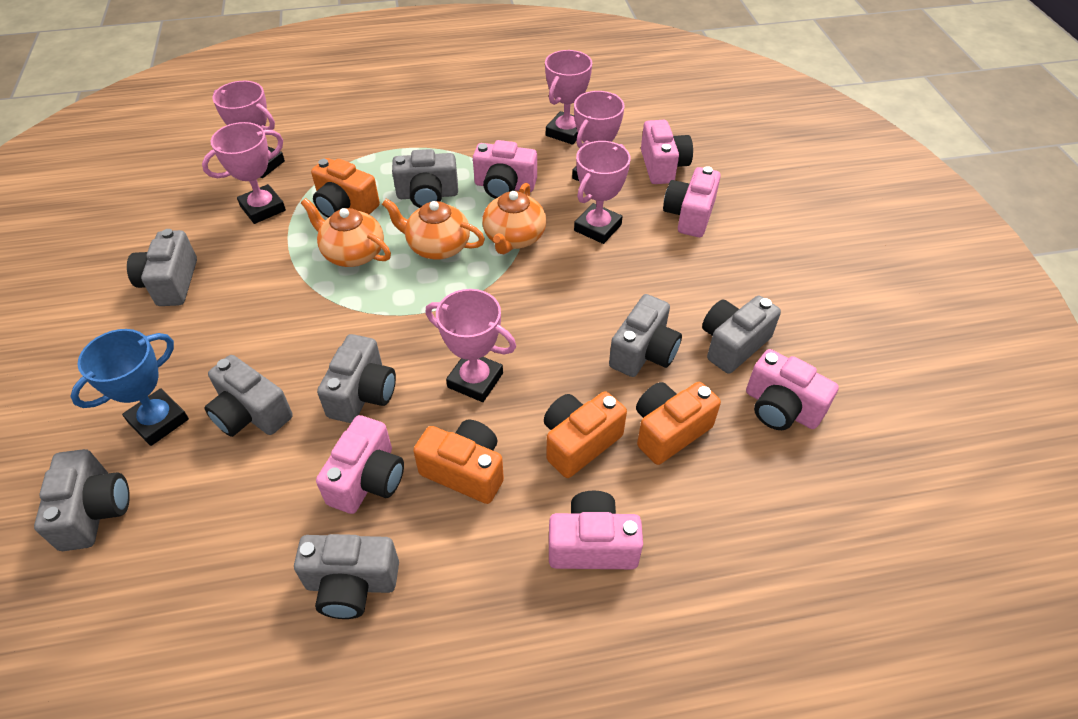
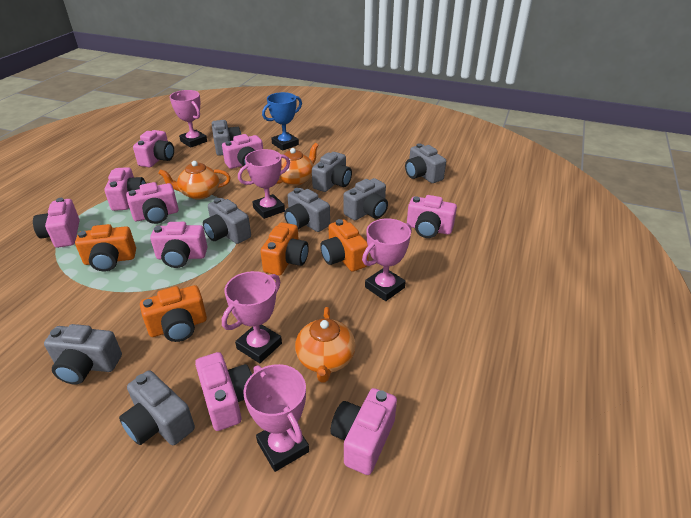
pink camera: 6 -> 9
pink trophy: 6 -> 5

